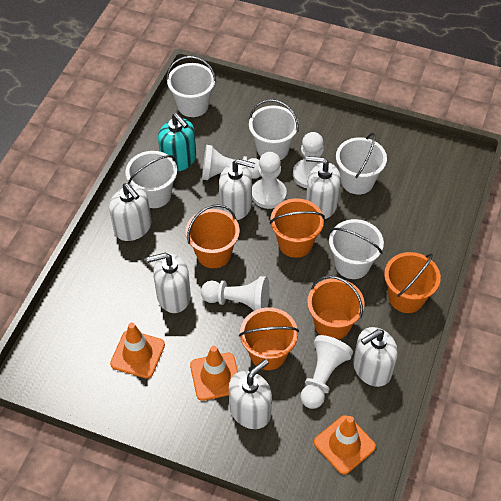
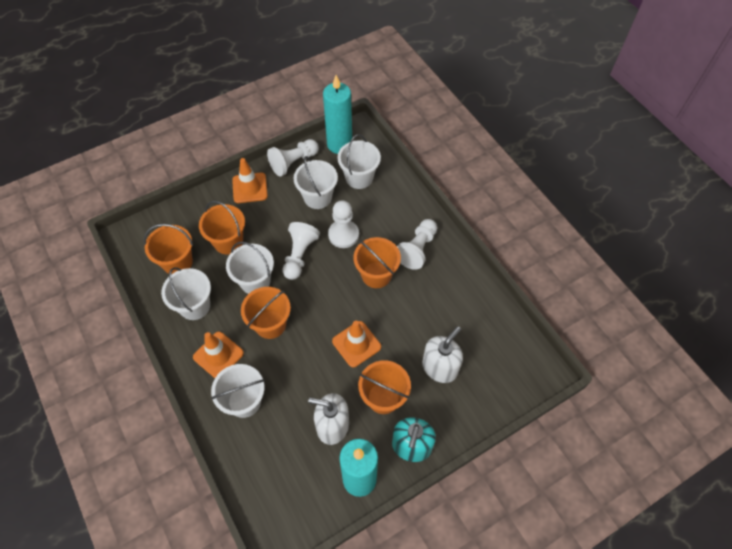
turquoise candle: 0 -> 2
white pawn: 5 -> 4
white soap dispenser: 6 -> 2

